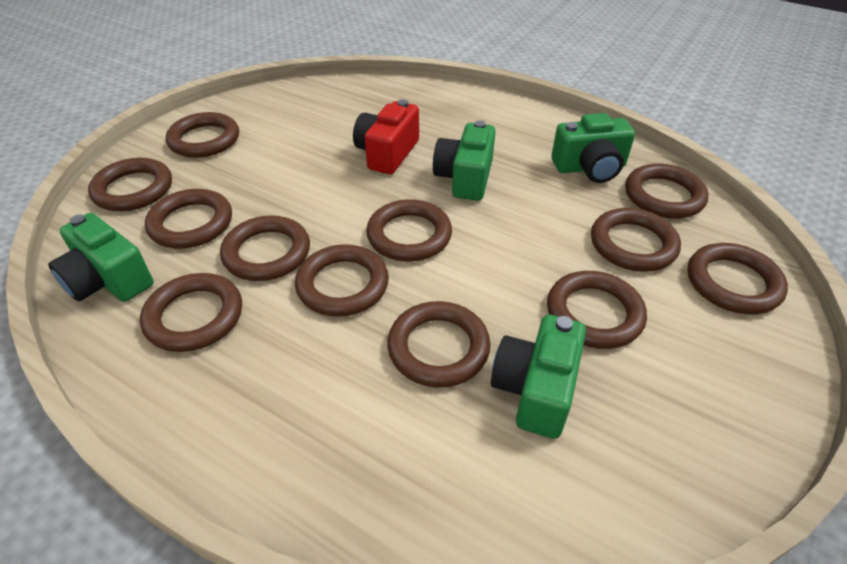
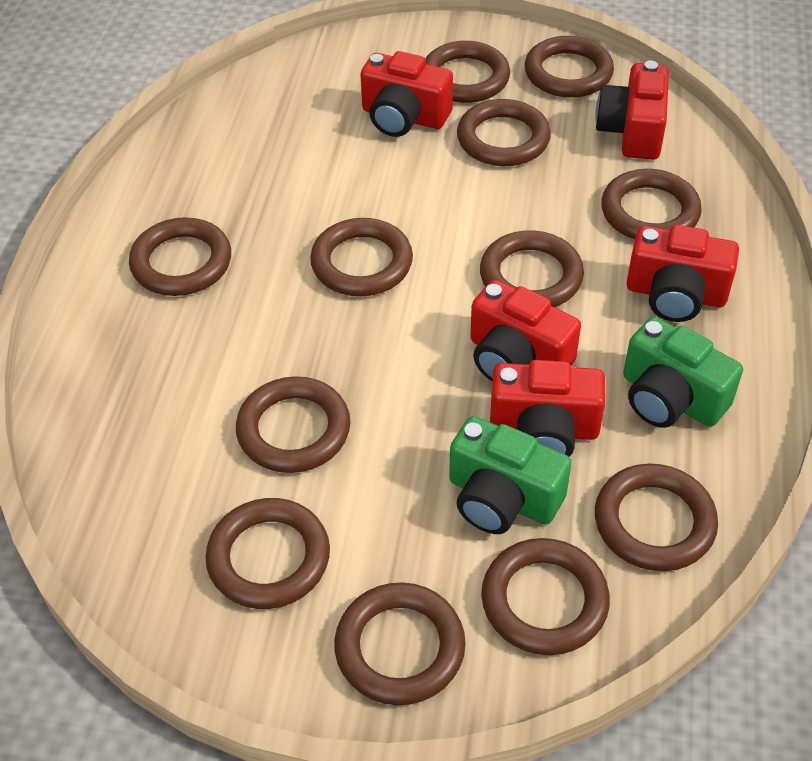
green camera: 4 -> 2
red camera: 1 -> 5

